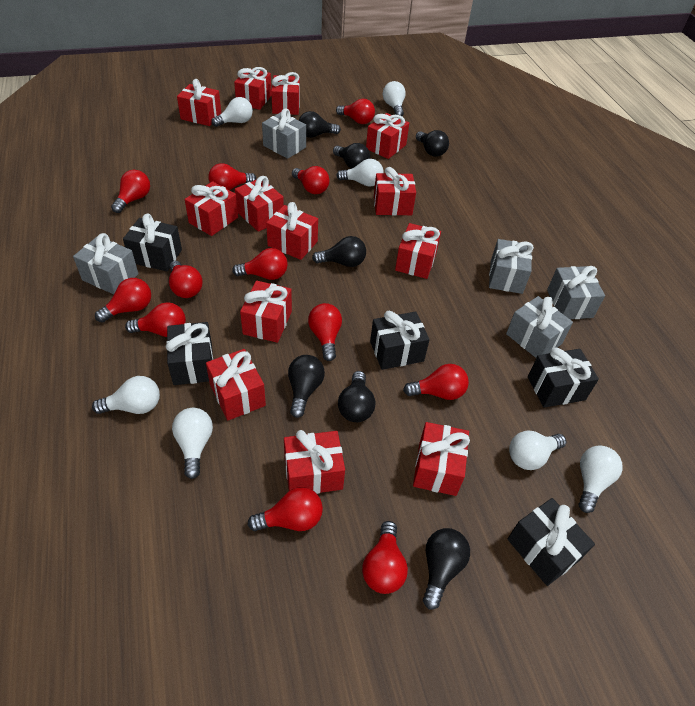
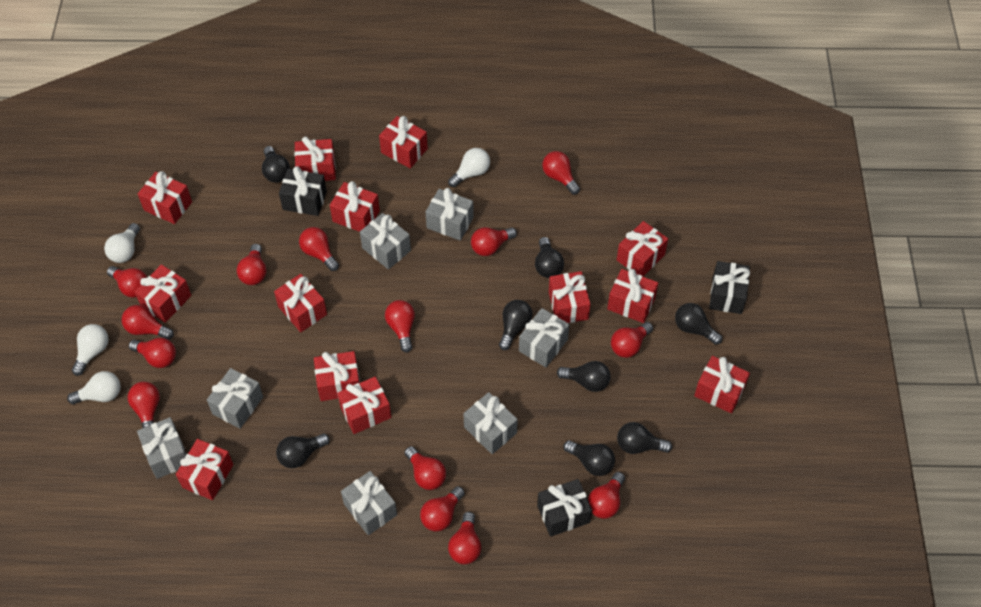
black gift: 5 -> 3
black light bulb: 7 -> 8
grey gift: 5 -> 7
red light bulb: 12 -> 14
white light bulb: 7 -> 4

